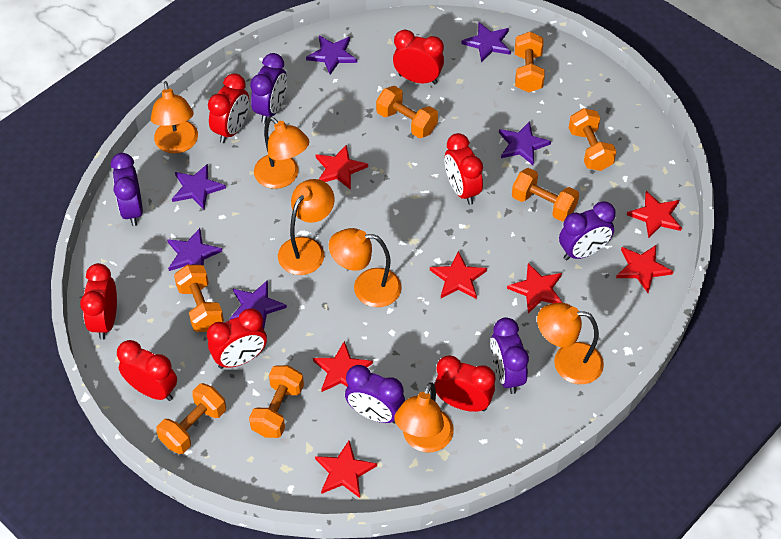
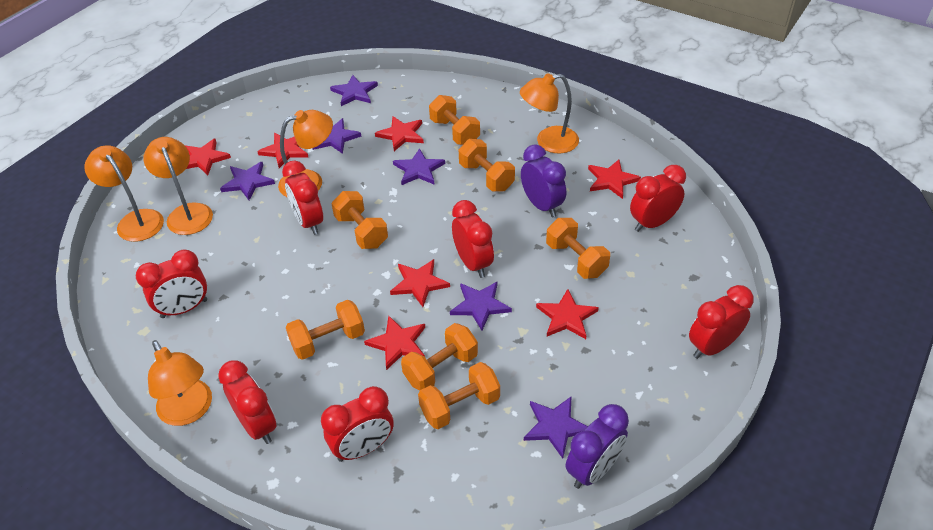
orange lamp: 6 -> 5
purple clock: 5 -> 2

